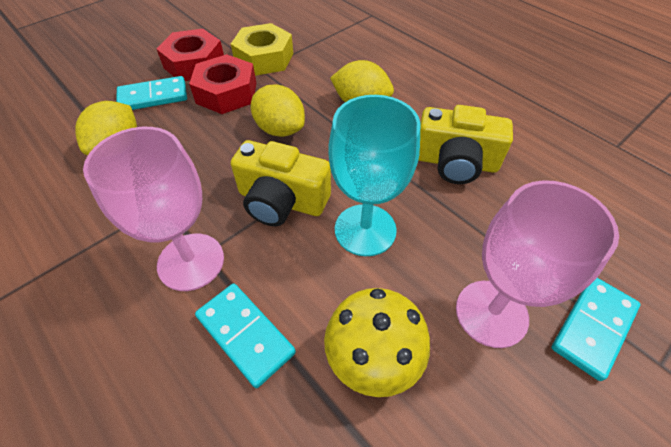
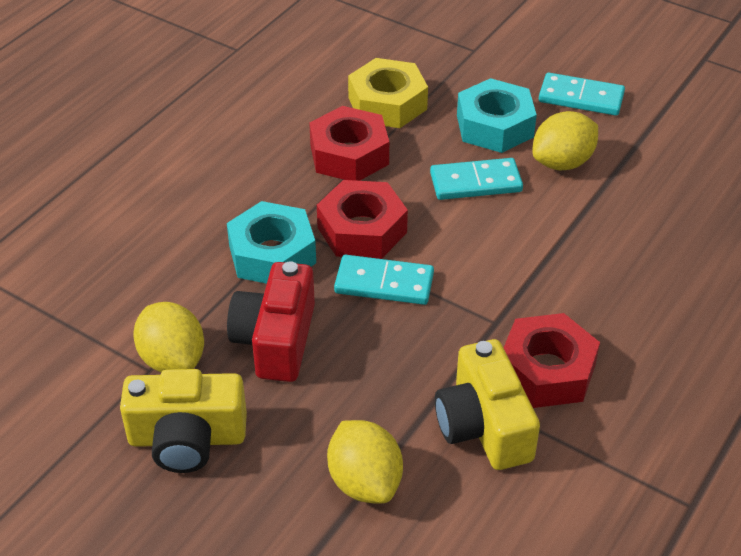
pink goblet: 2 -> 0
red camera: 0 -> 1
red nut: 2 -> 3
turquoise goblet: 1 -> 0
turquoise nut: 0 -> 2
yellow mushroom: 1 -> 0

